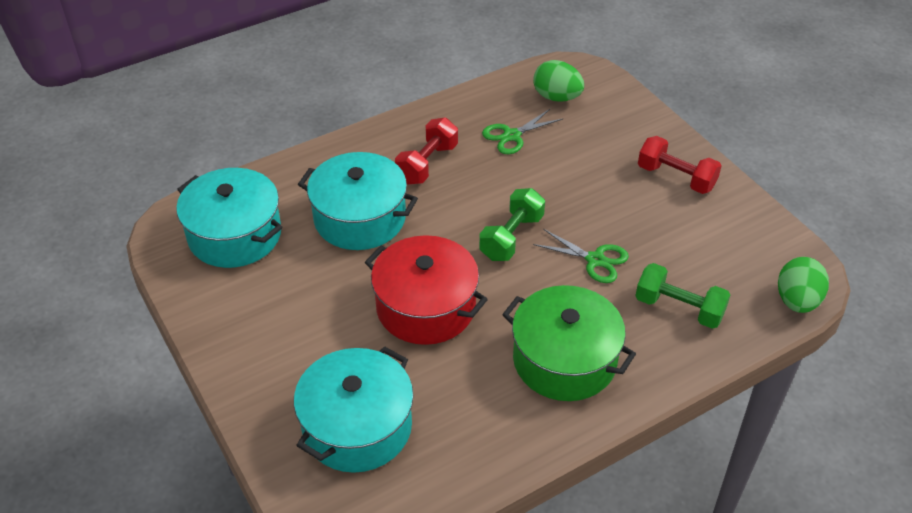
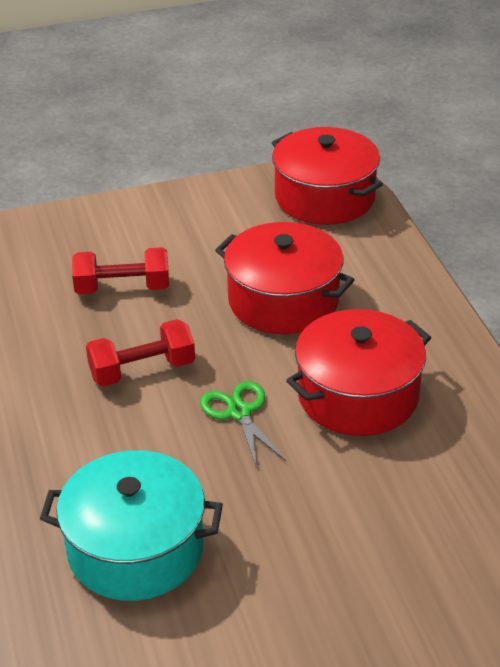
green dumbbell: 2 -> 0
green egg: 2 -> 0
green pot: 1 -> 0
green scissors: 2 -> 1
red pot: 1 -> 3
turquoise pot: 3 -> 1

